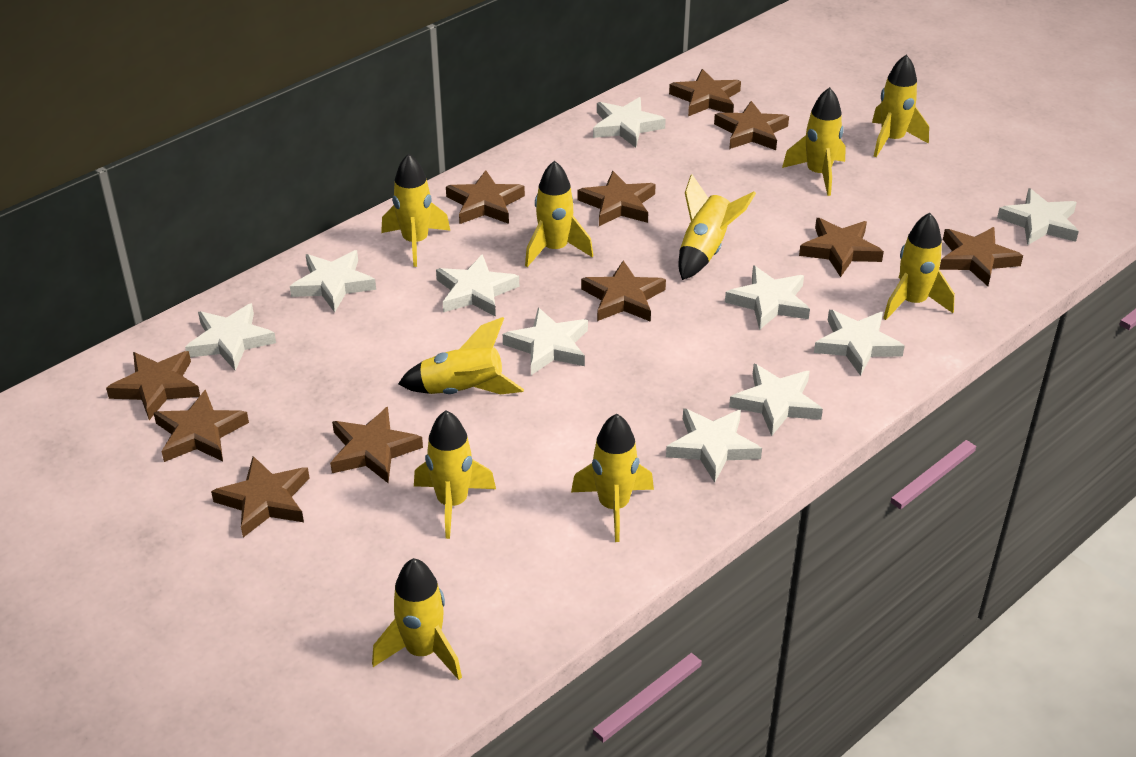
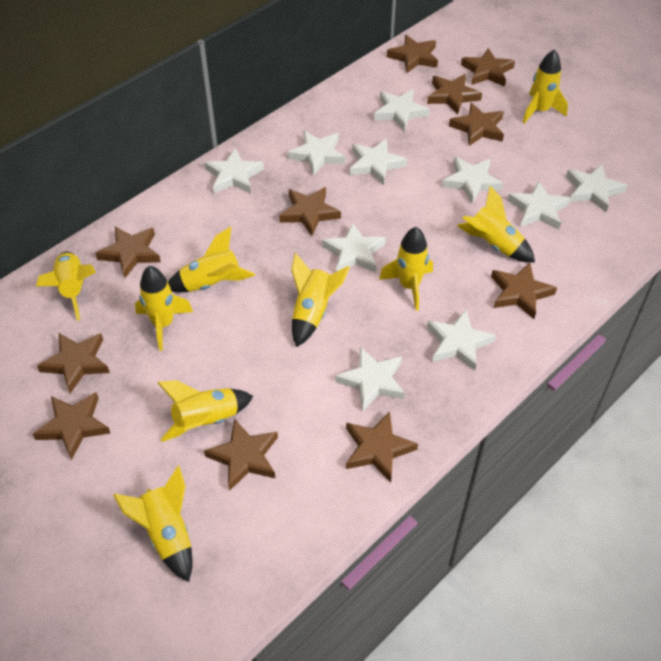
yellow rocket: 10 -> 9

